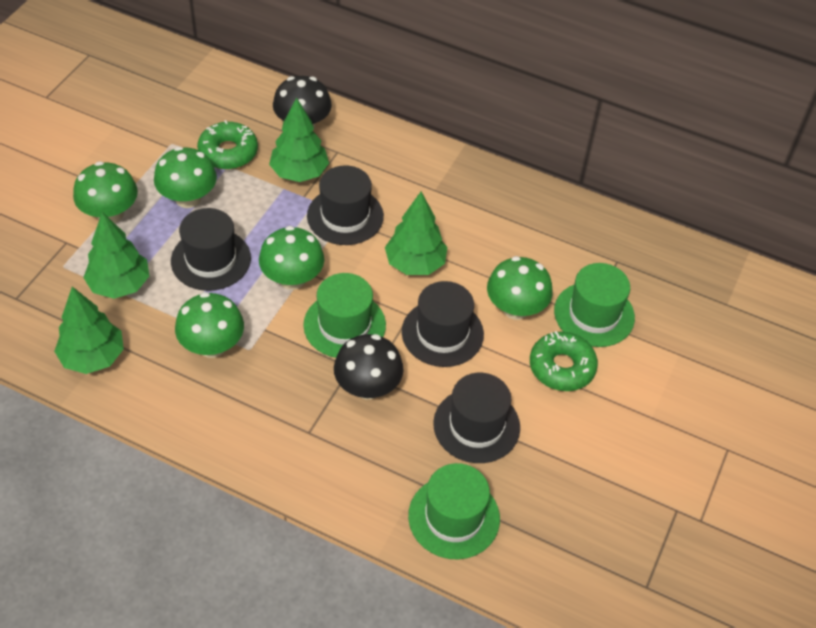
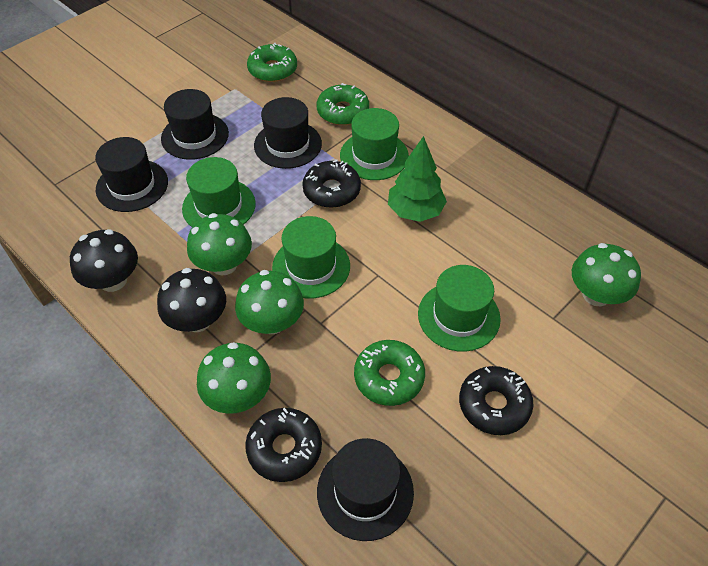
black donut: 0 -> 3
green donut: 2 -> 3
green hat: 3 -> 4
green mushroom: 5 -> 4
green tree: 4 -> 1

